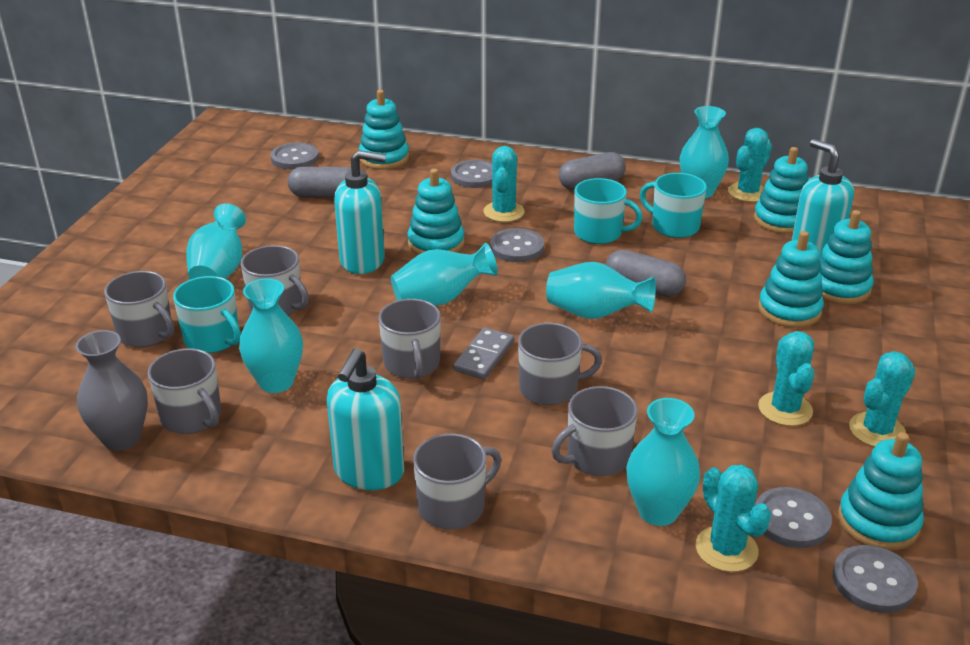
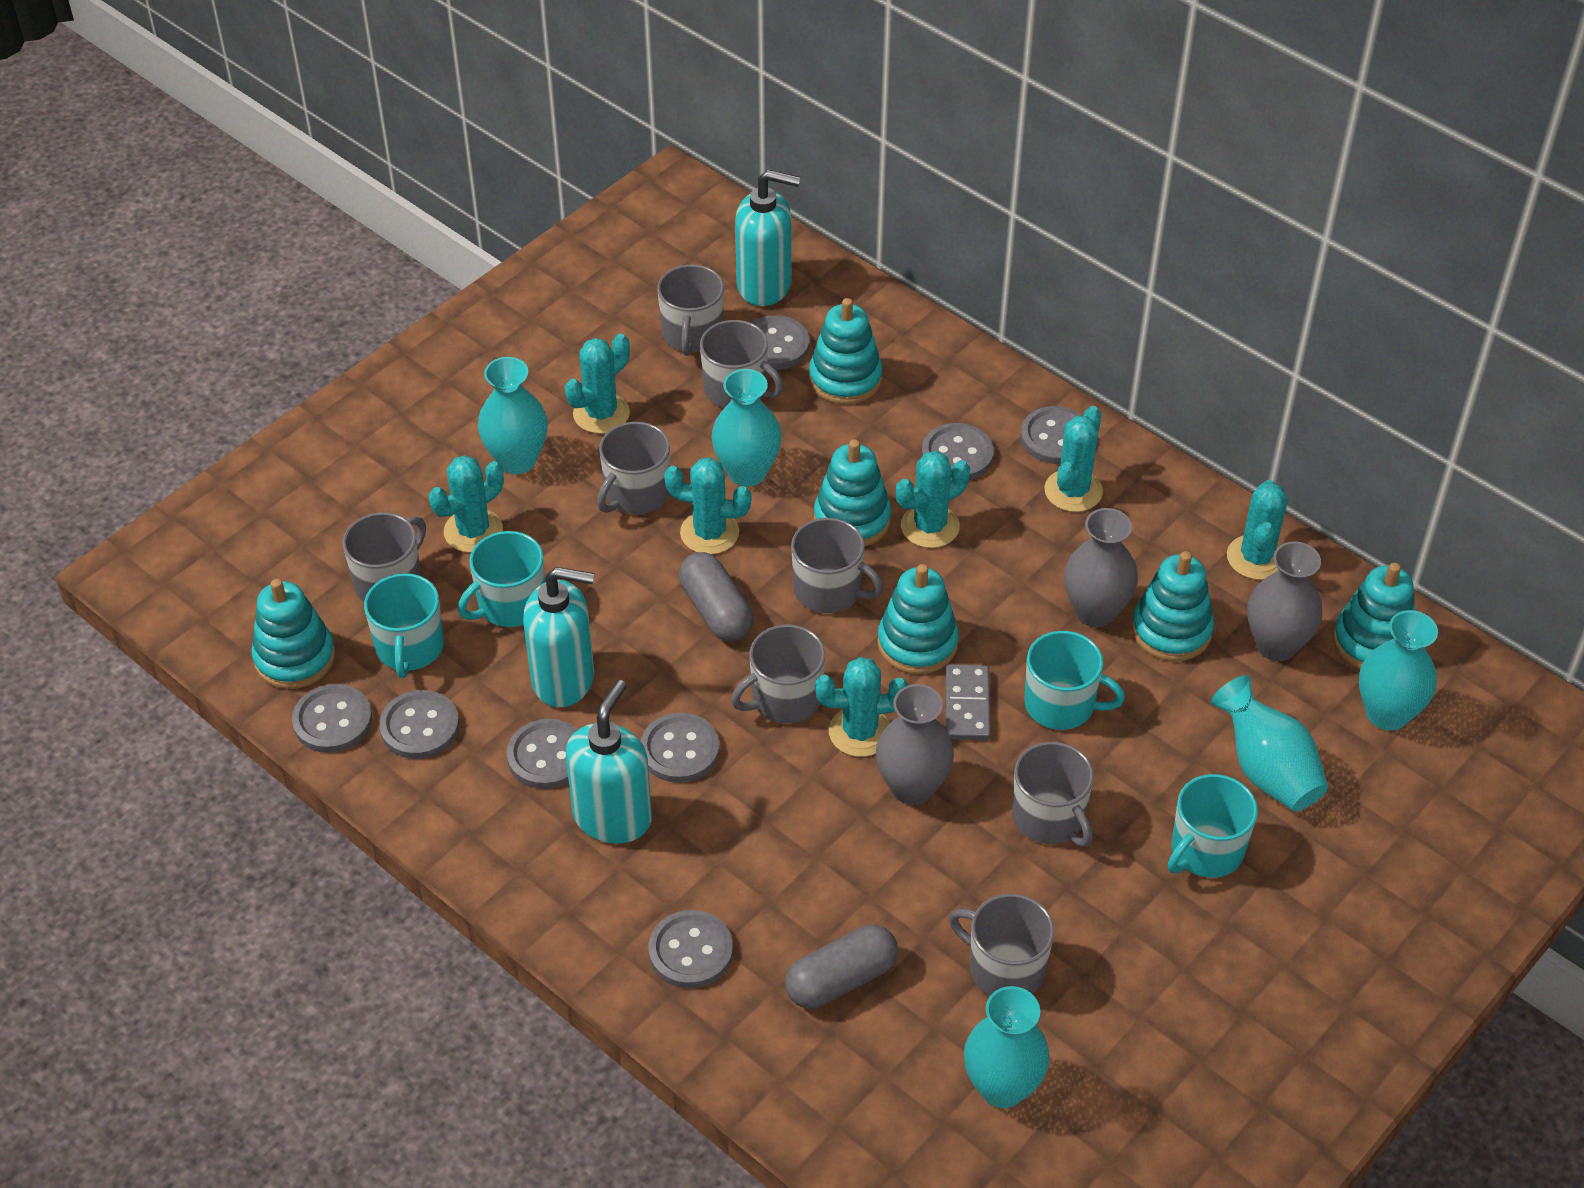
grey button: 5 -> 8
grey capsule: 3 -> 2
grey mug: 7 -> 8
grey vase: 1 -> 3
turquoise cactus: 5 -> 7
turquoise mug: 3 -> 4
turquoise vase: 6 -> 5

